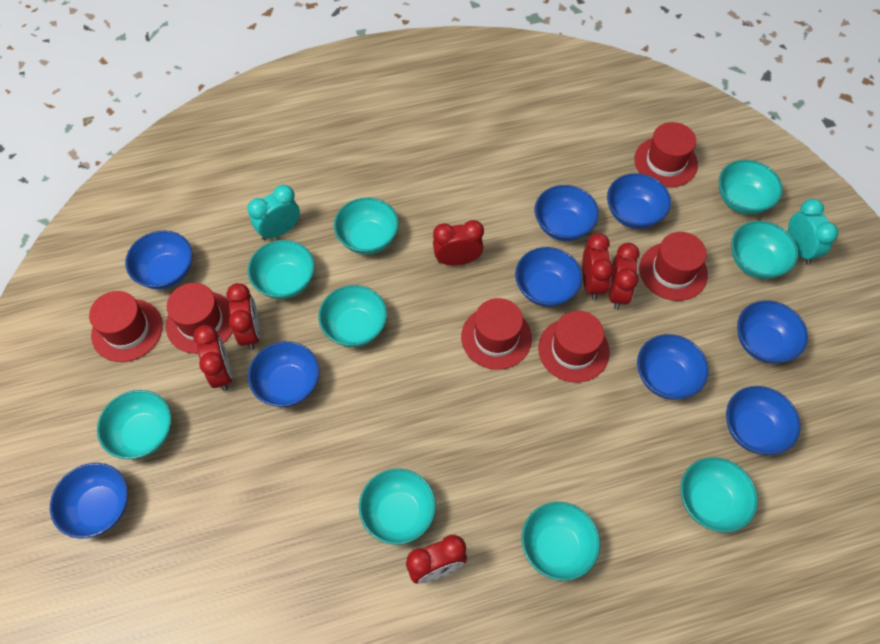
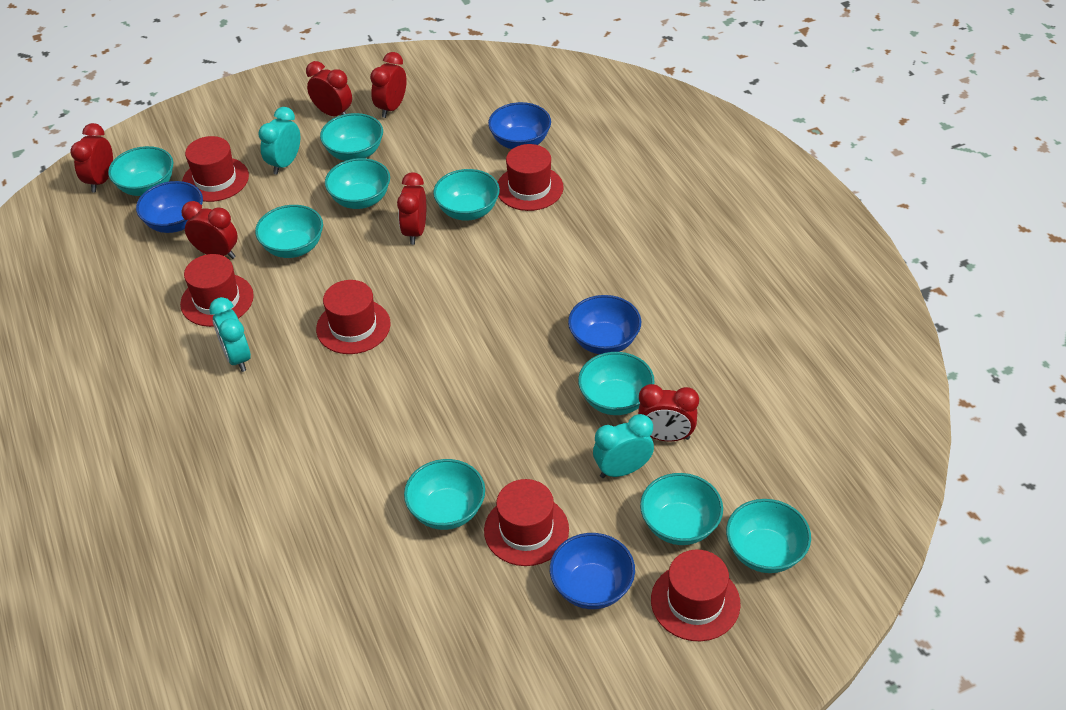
blue bowl: 9 -> 4
turquoise clock: 2 -> 3

